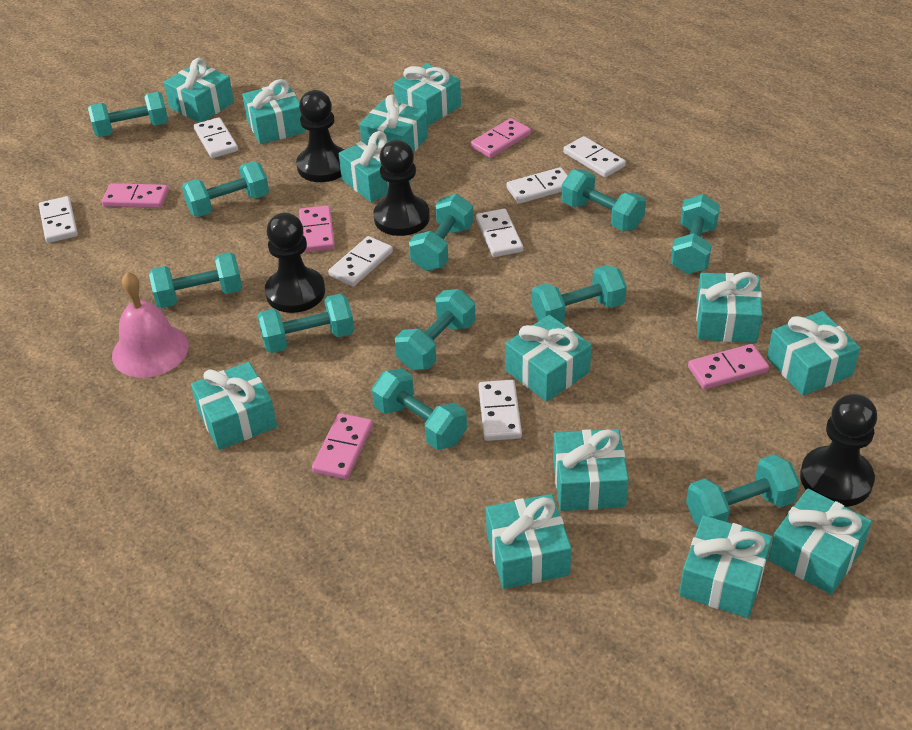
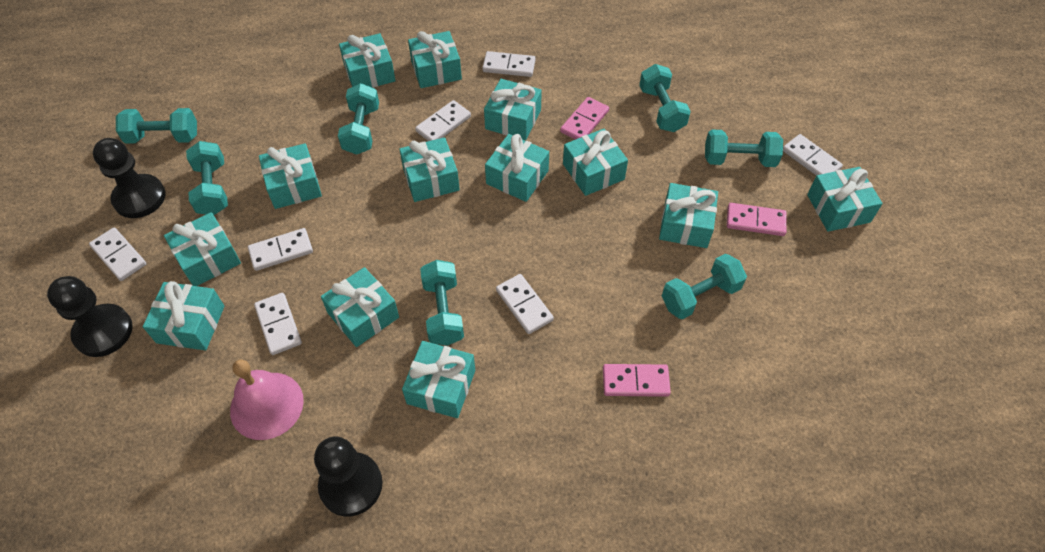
black pawn: 4 -> 3
pink domino: 5 -> 3
turquoise dumbbell: 11 -> 7

